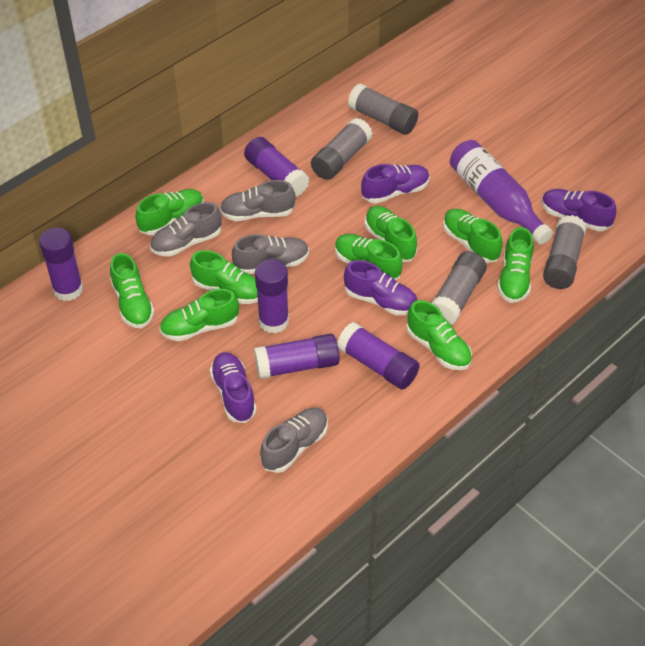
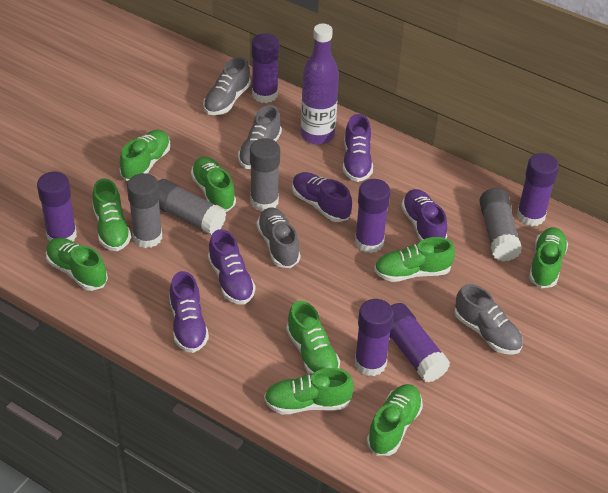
purple glue stick: 5 -> 6
purple shoe: 4 -> 5

